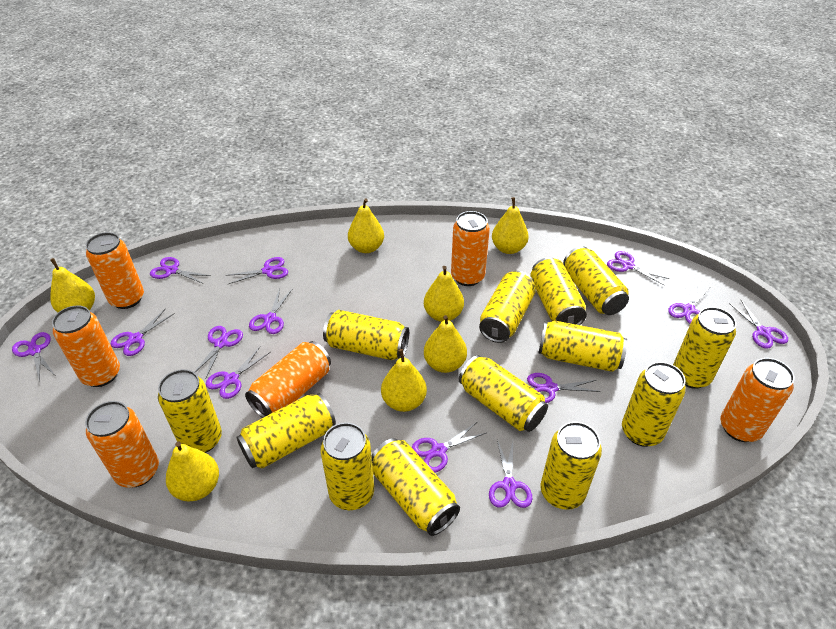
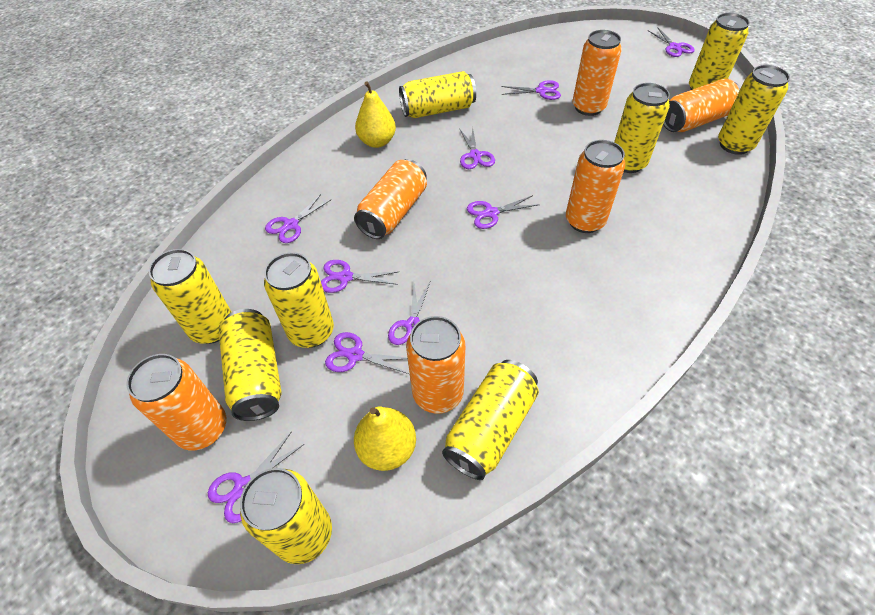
purple scissors: 13 -> 9
yellow can: 13 -> 9
yellow pear: 7 -> 2

